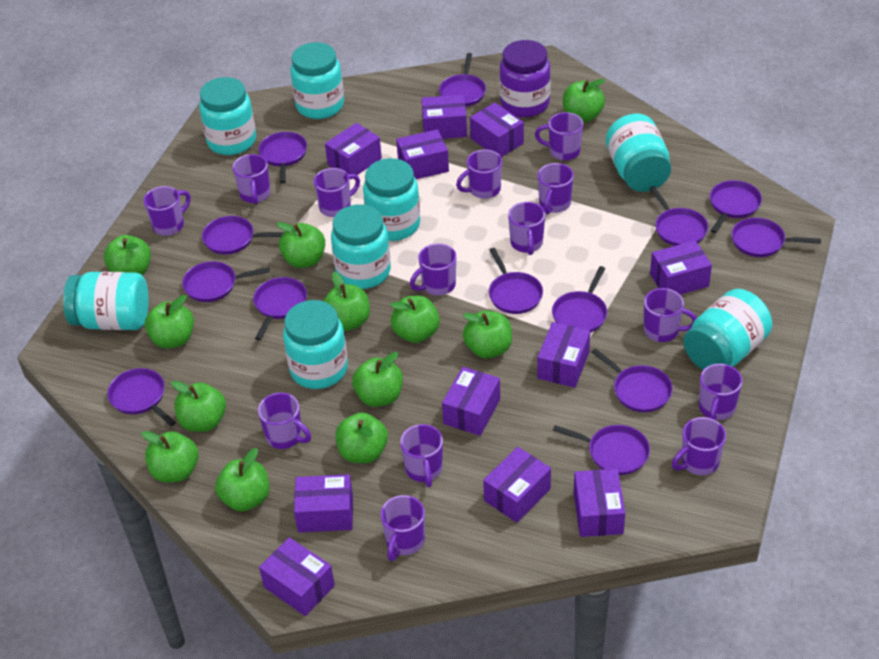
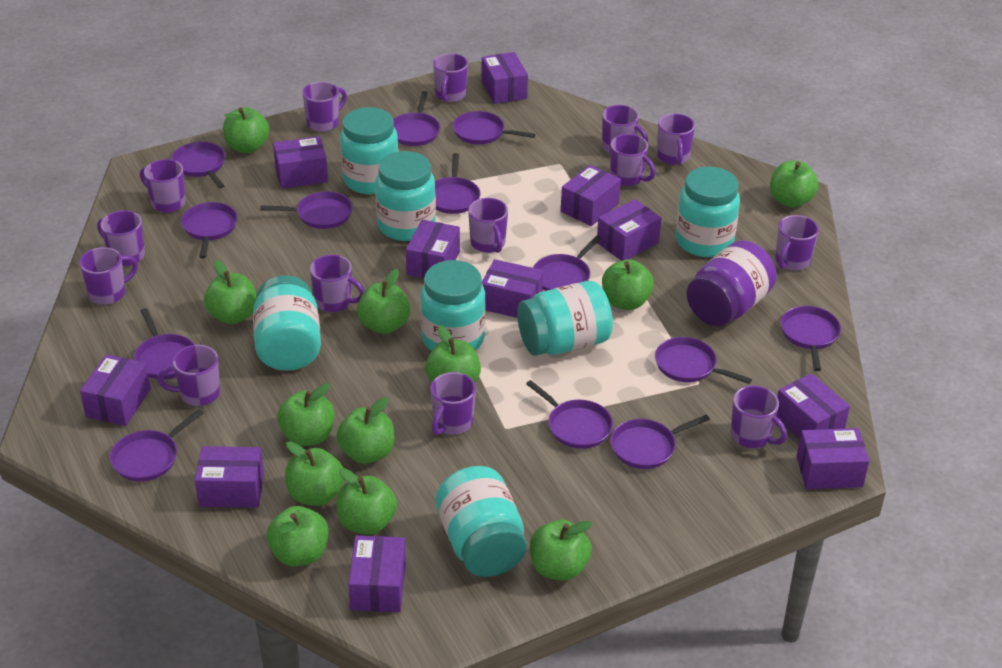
turquoise jar: 8 -> 7

